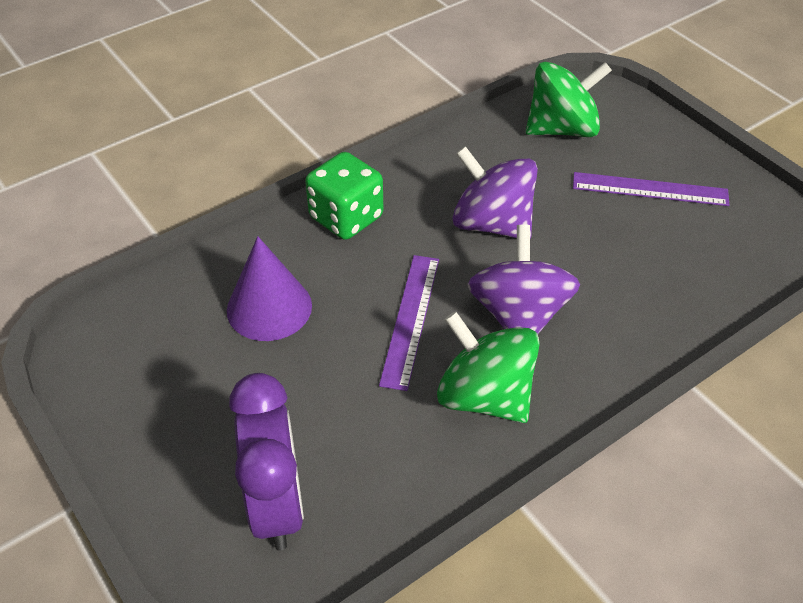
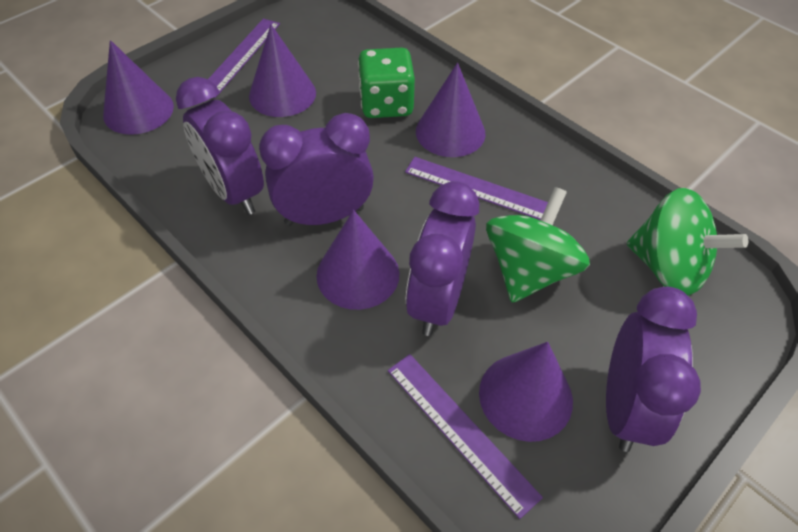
purple clock: 1 -> 4
purple cone: 1 -> 5
purple ruler: 2 -> 3
purple spinning top: 2 -> 0

